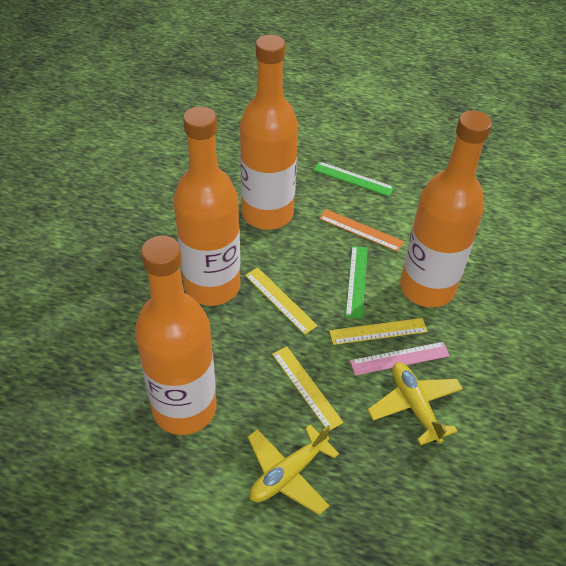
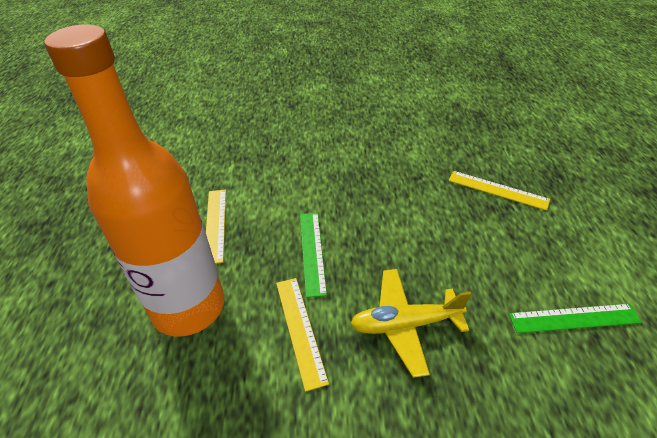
orange bottle: 4 -> 1
orange ruler: 1 -> 0
pink ruler: 1 -> 0
yellow plane: 2 -> 1

